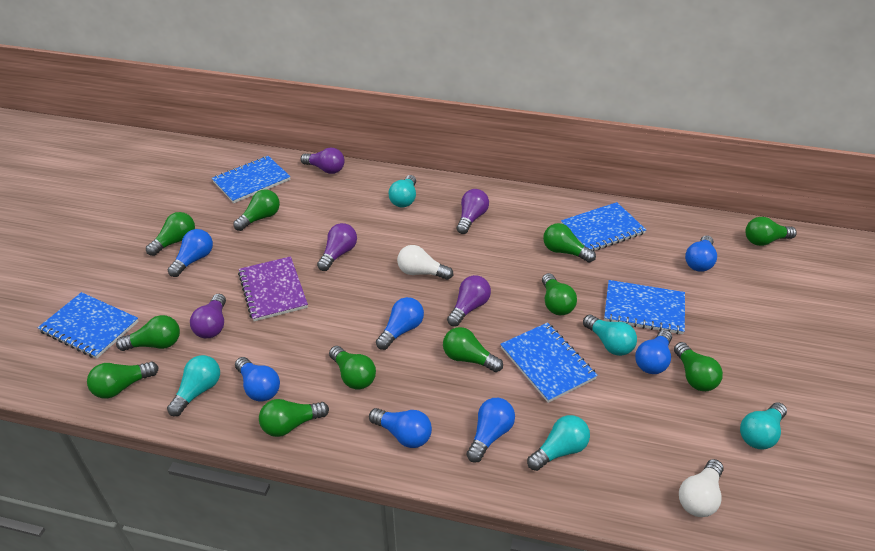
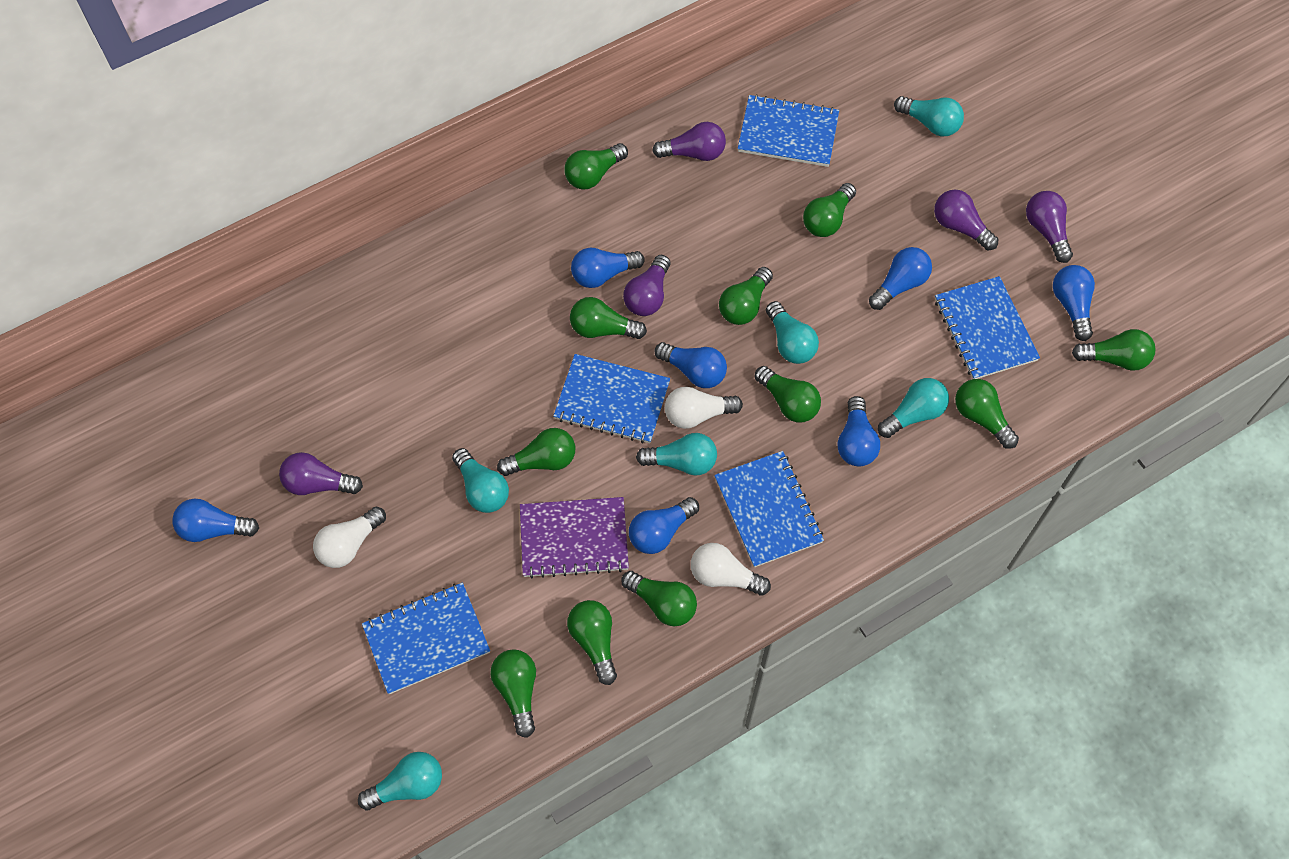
turquoise light bulb: 5 -> 6
white light bulb: 2 -> 3

